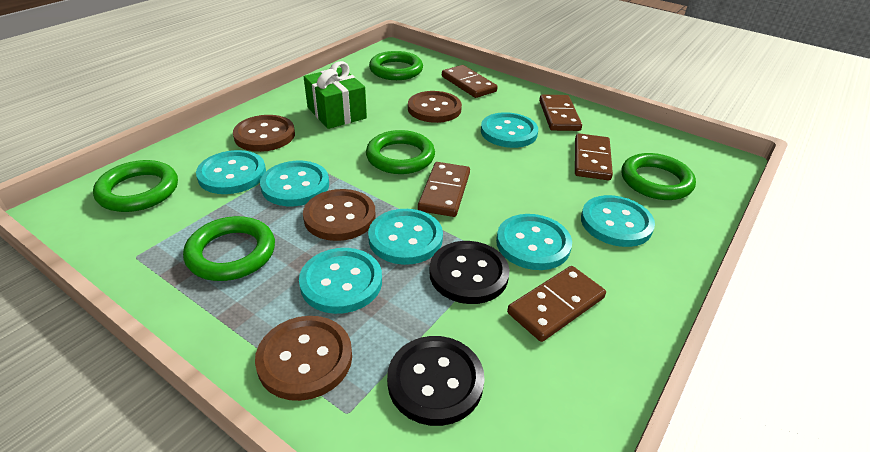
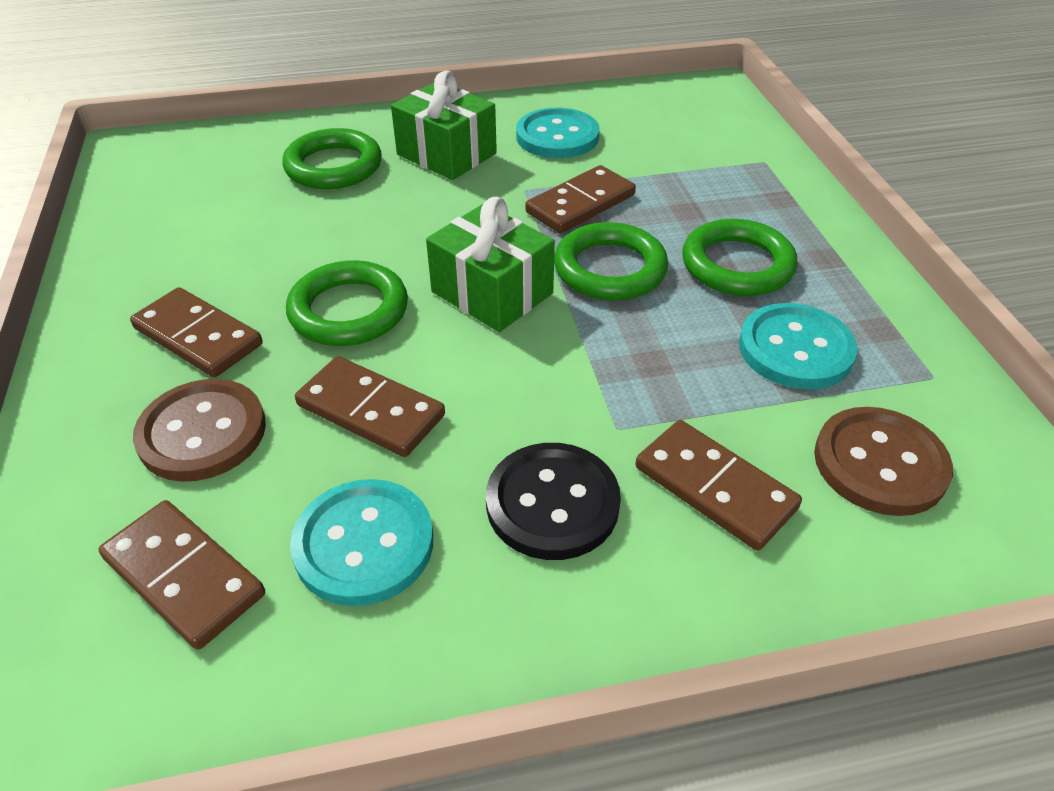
black button: 2 -> 1
brown button: 4 -> 2
green gift: 1 -> 2
green ring: 5 -> 4
turquoise button: 7 -> 3

